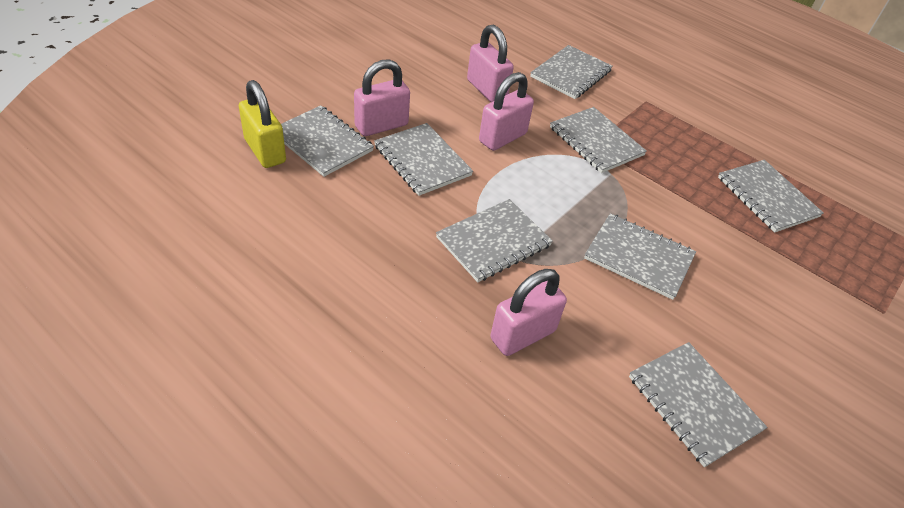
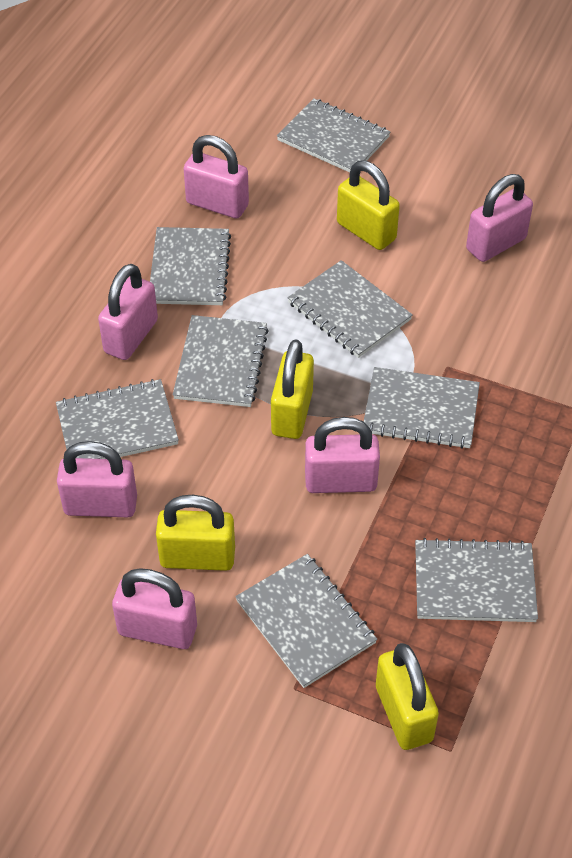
pink padlock: 4 -> 6
yellow padlock: 1 -> 4

